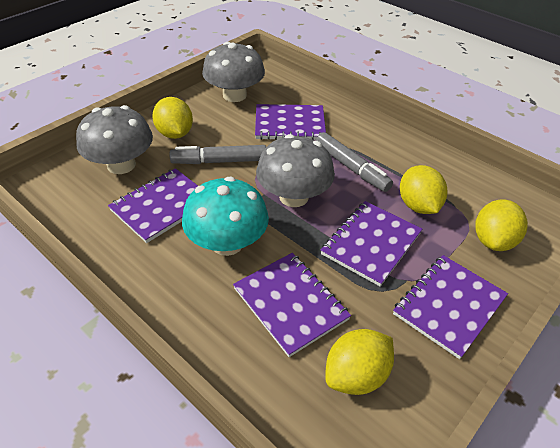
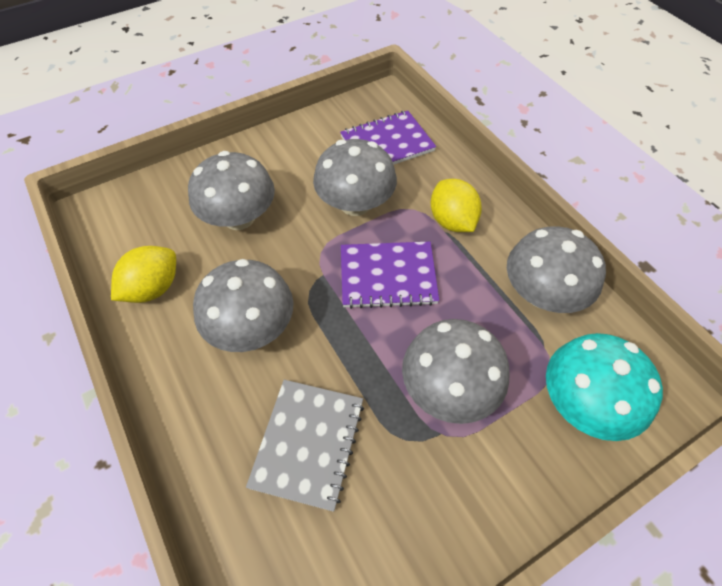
grey marker: 2 -> 0
grey mushroom: 3 -> 5
grey notebook: 0 -> 1
purple notebook: 5 -> 2
yellow lemon: 4 -> 2

